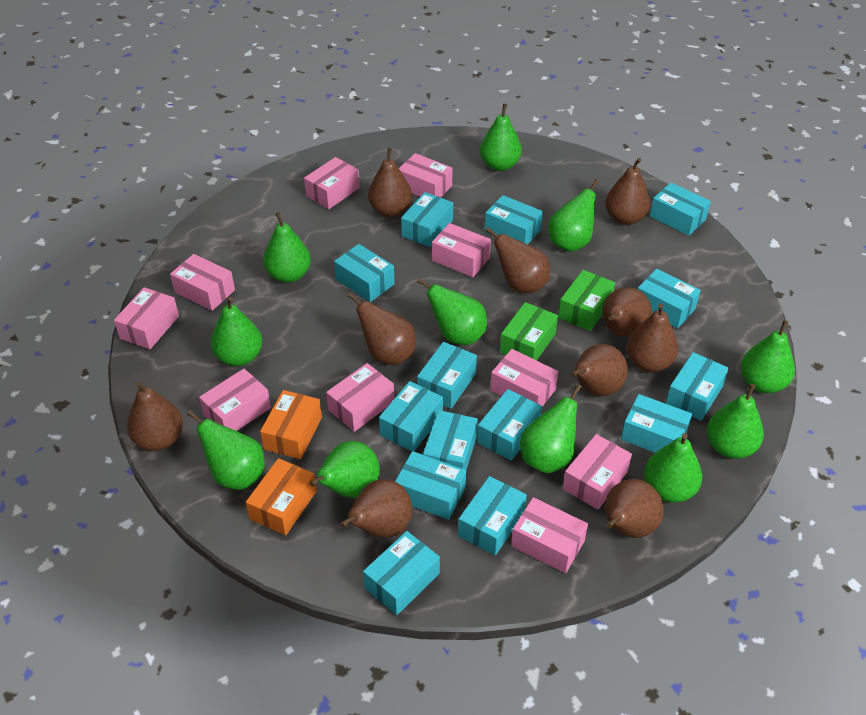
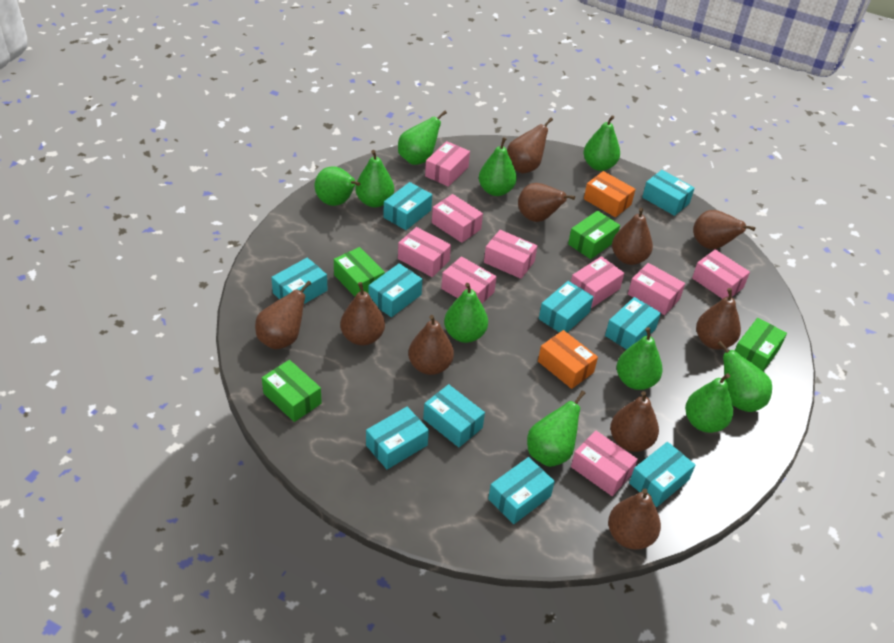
green box: 2 -> 4
green pear: 11 -> 10
pink box: 10 -> 9
turquoise box: 14 -> 10

